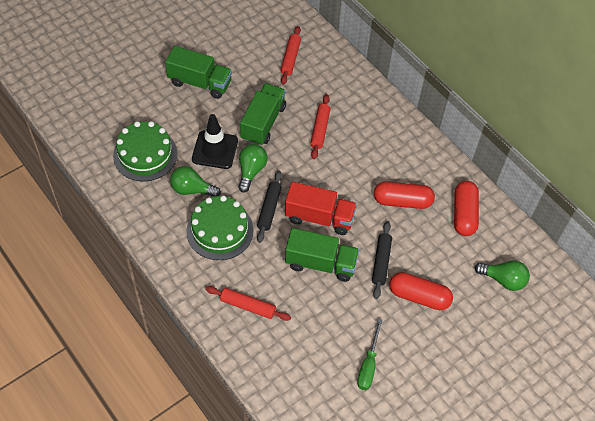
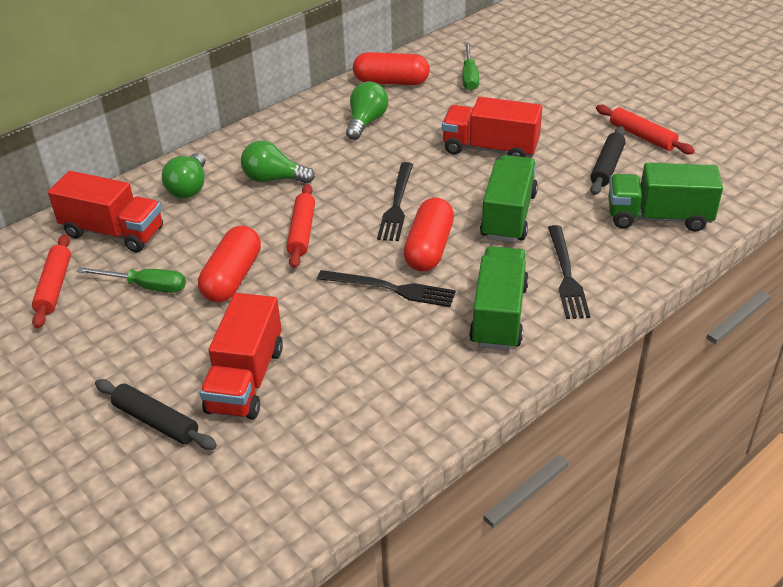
black fork: 0 -> 3
black traffic cone: 1 -> 0
green cake: 2 -> 0
green screwdriver: 1 -> 2
red truck: 1 -> 3

